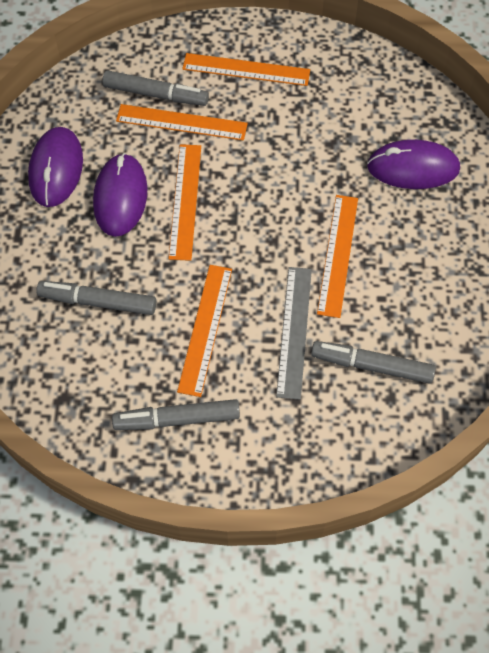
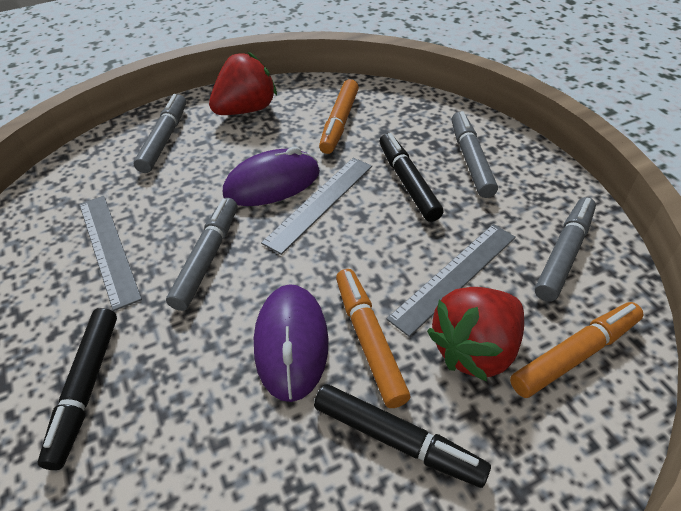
black marker: 0 -> 3
grey ruler: 1 -> 3
orange marker: 0 -> 3
orange ruler: 5 -> 0
purple mouse: 3 -> 2
red strawberry: 0 -> 2

